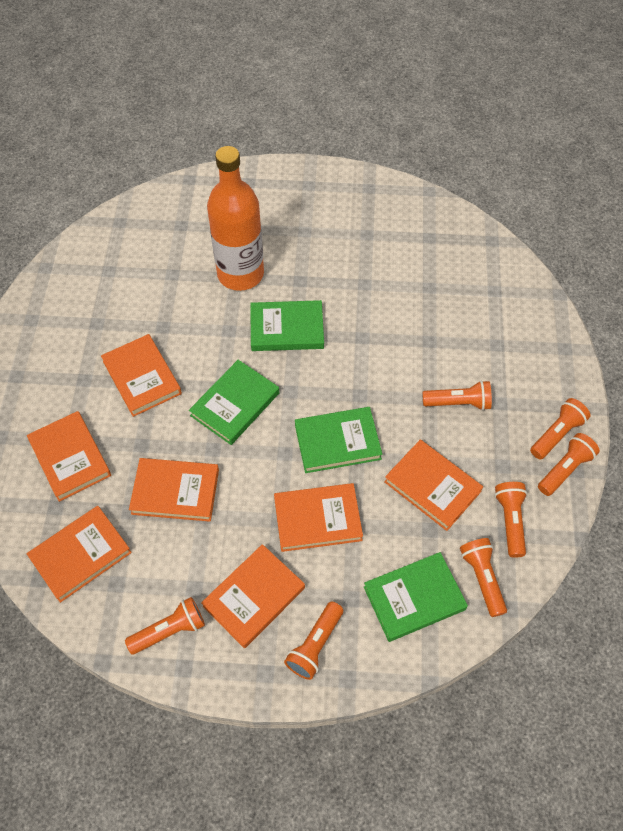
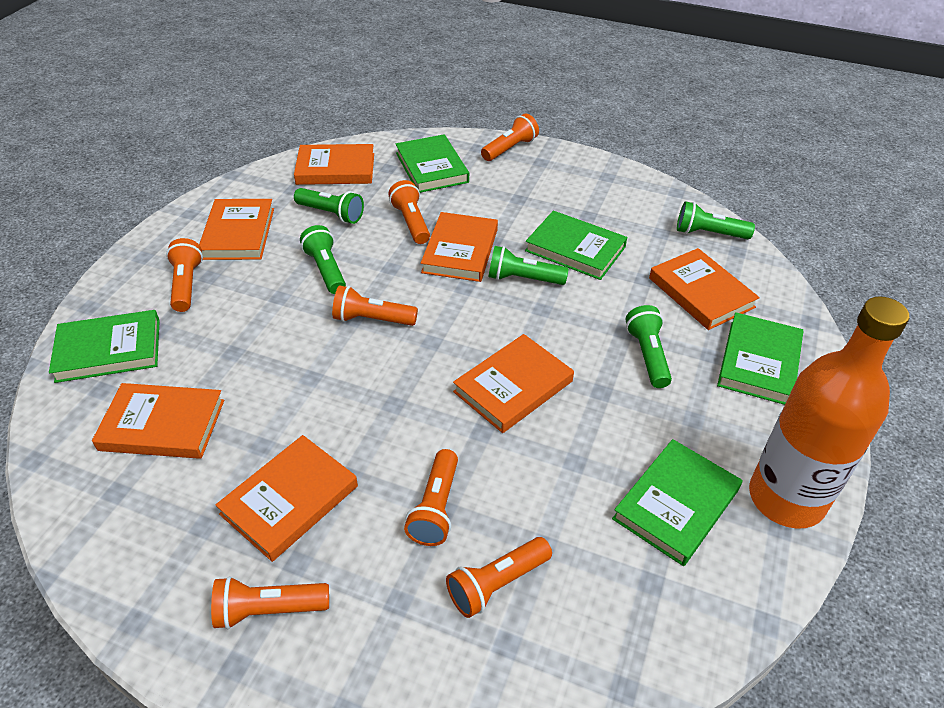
green book: 4 -> 5
green flashlight: 0 -> 5

